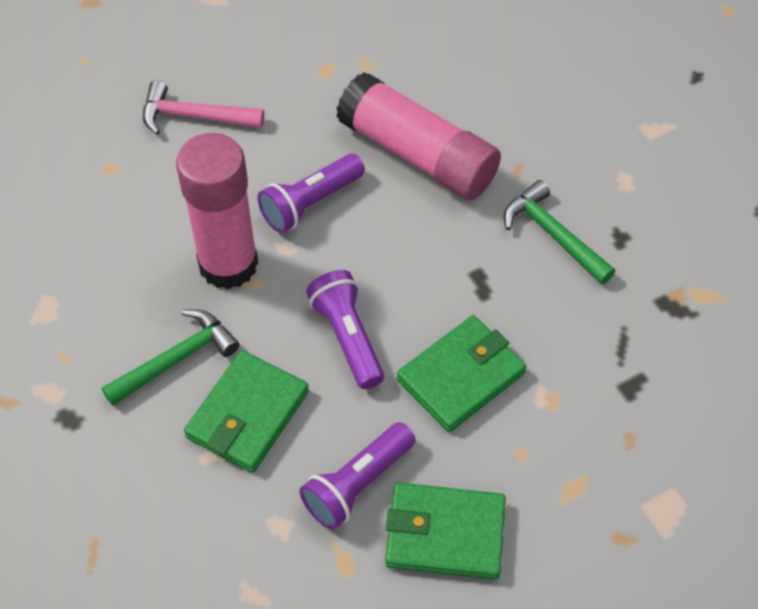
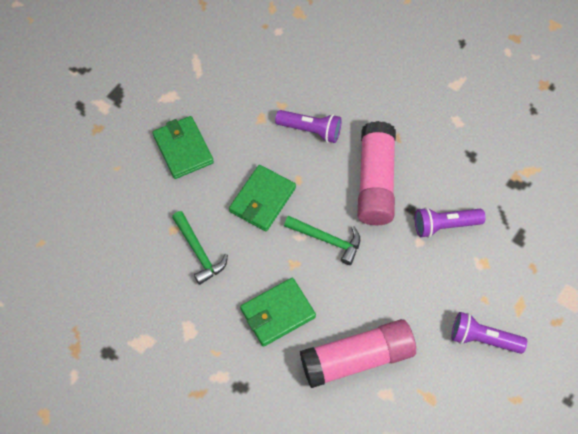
pink hammer: 1 -> 0

